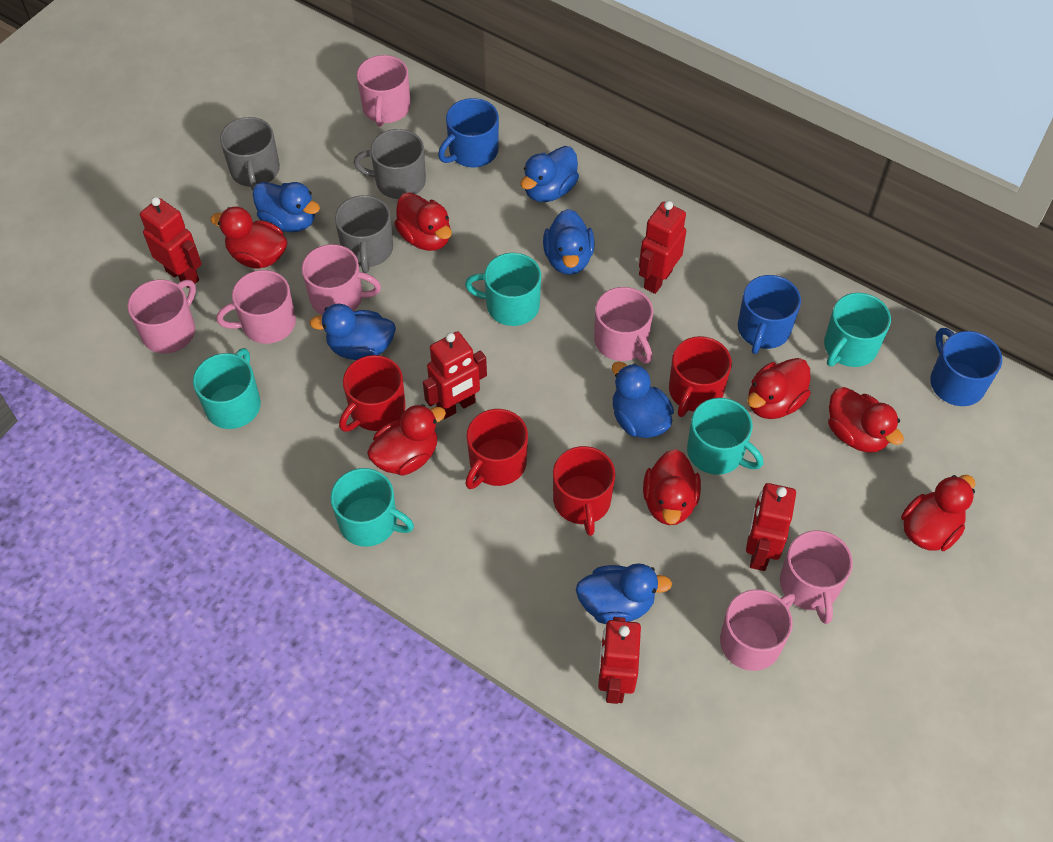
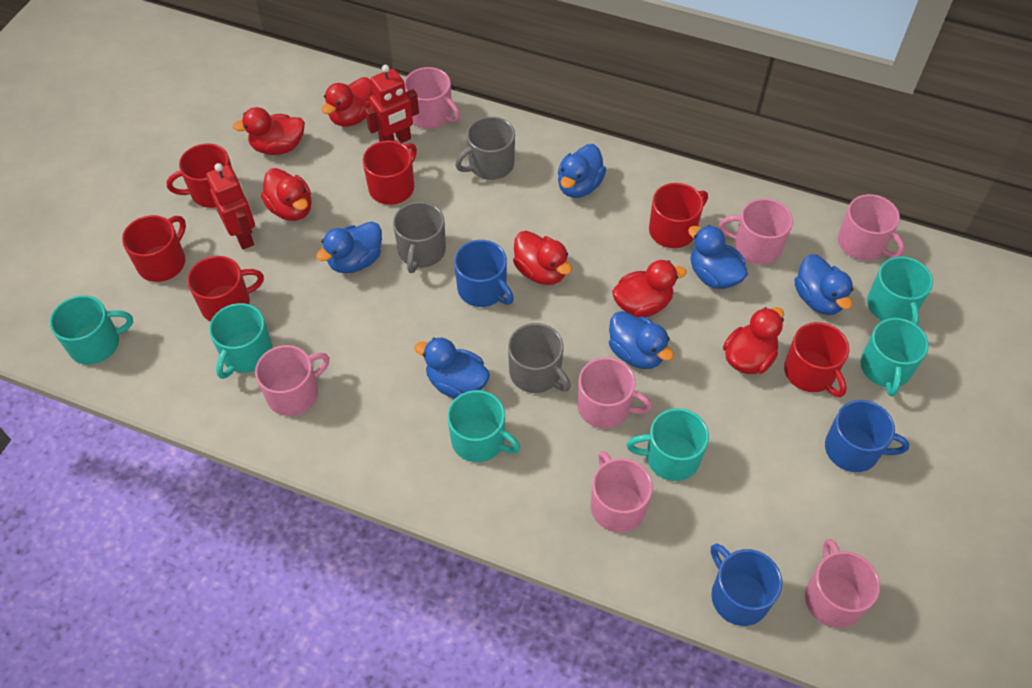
red duck: 7 -> 6
red mug: 4 -> 6
red robot: 5 -> 2
turquoise mug: 5 -> 6

